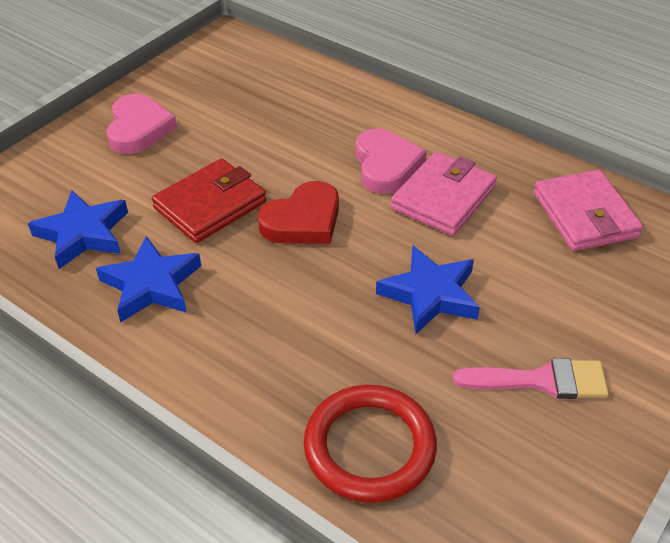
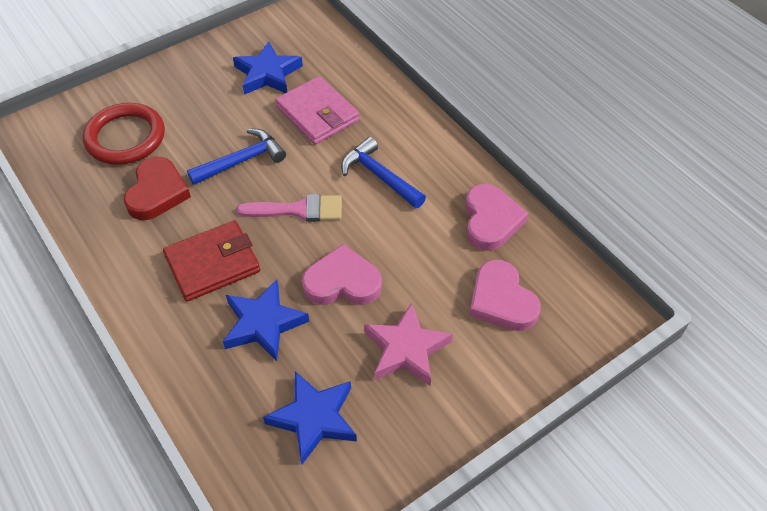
blue hammer: 0 -> 2
pink heart: 2 -> 3
pink star: 0 -> 1
pink wallet: 2 -> 1

